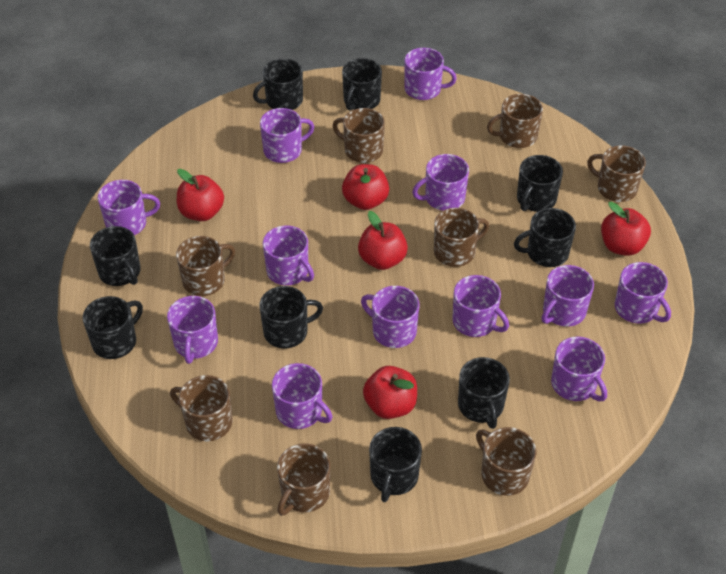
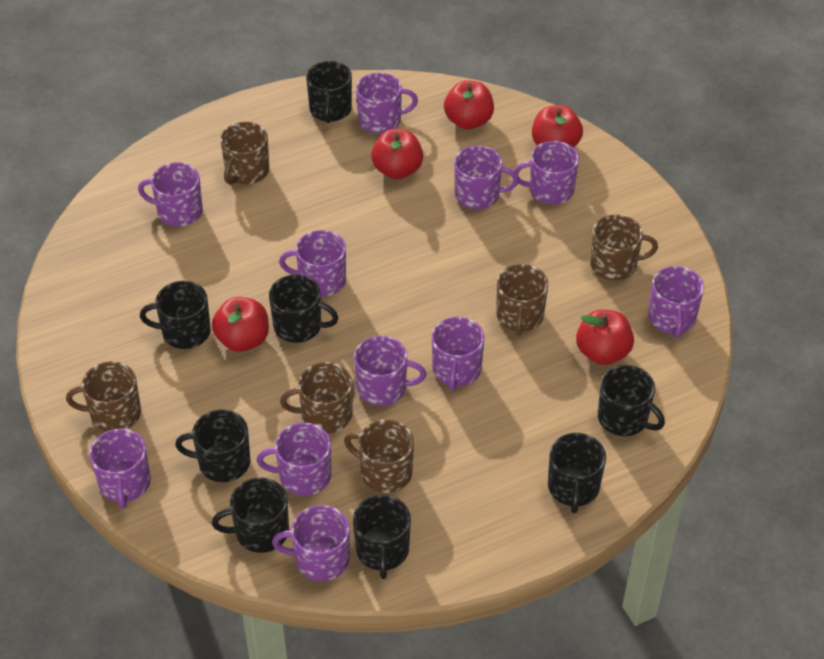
black mug: 9 -> 8
brown mug: 8 -> 6
purple mug: 12 -> 11

